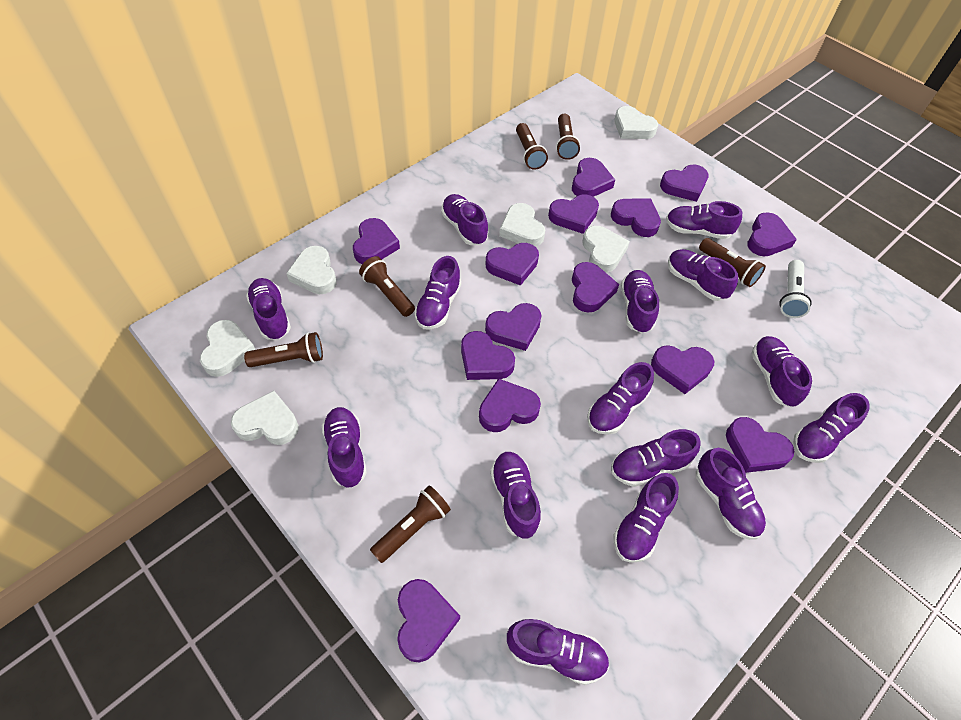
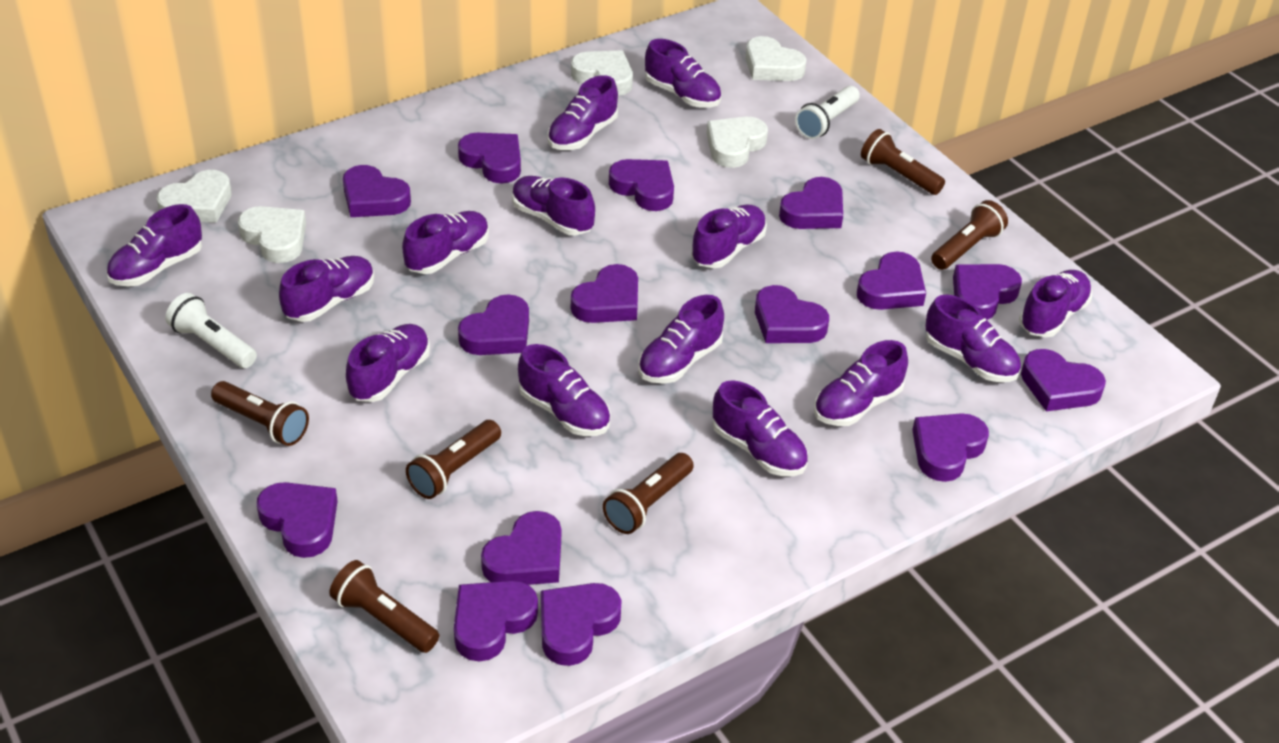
purple heart: 14 -> 15
purple shoe: 15 -> 14
white flashlight: 1 -> 2
white heart: 6 -> 5

